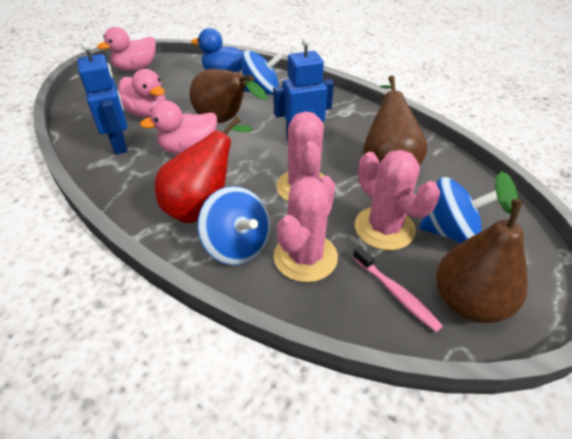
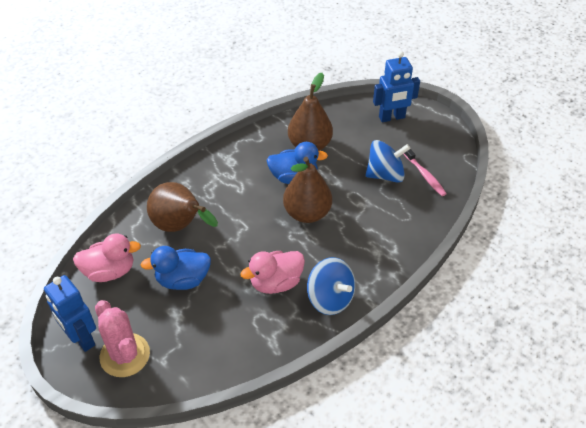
blue duck: 1 -> 2
blue spinning top: 3 -> 2
pink cactus: 3 -> 1
pink duck: 3 -> 2
red pear: 1 -> 0

